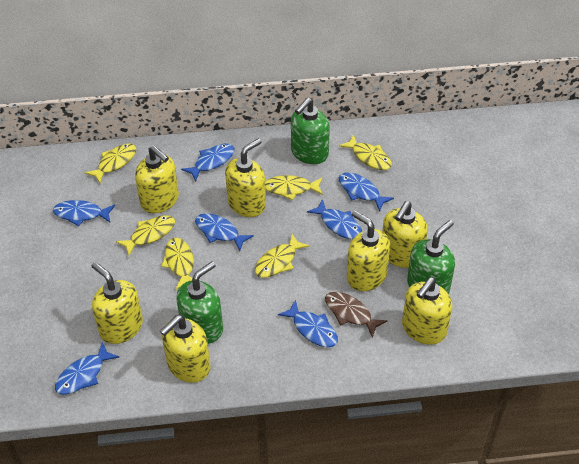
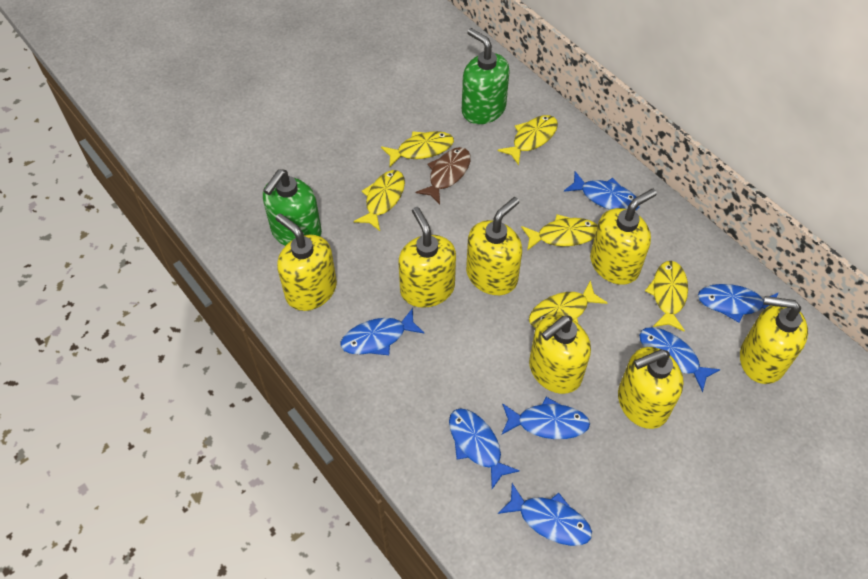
green soap dispenser: 3 -> 2

